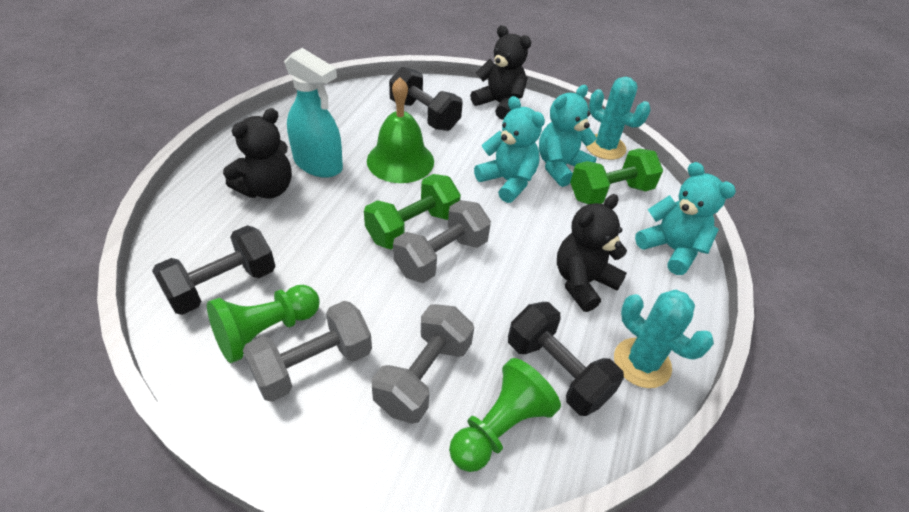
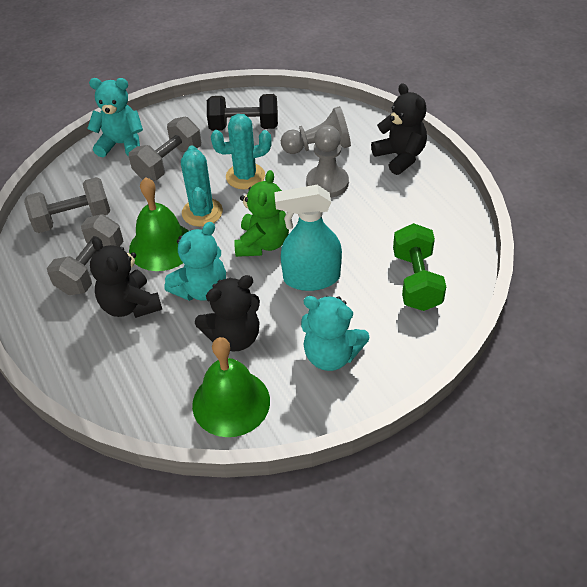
black dumbbell: 3 -> 1
green bell: 1 -> 2
green dumbbell: 2 -> 1
green pawn: 2 -> 0
green teddy bear: 0 -> 1
grey pawn: 0 -> 2

